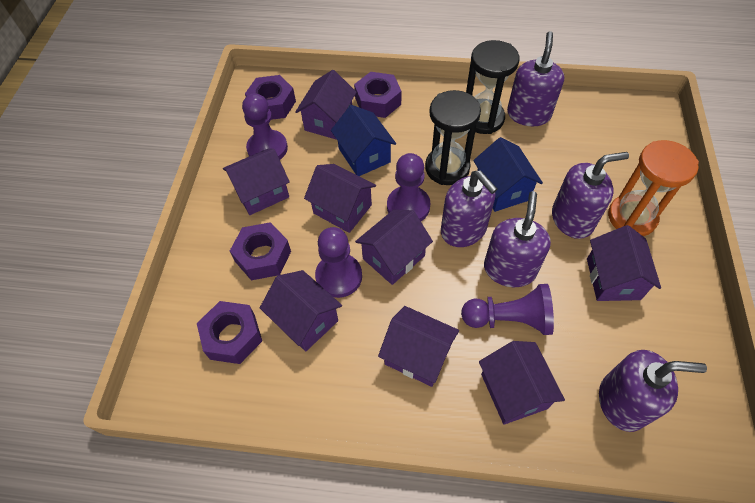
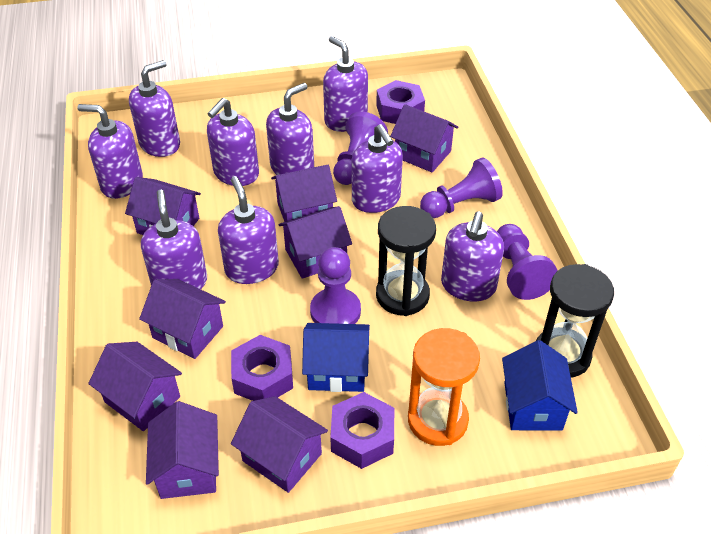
purple nut: 4 -> 3
purple soap dispenser: 5 -> 9

